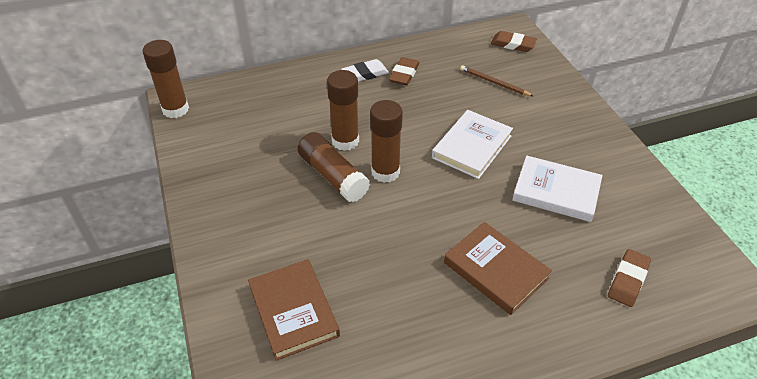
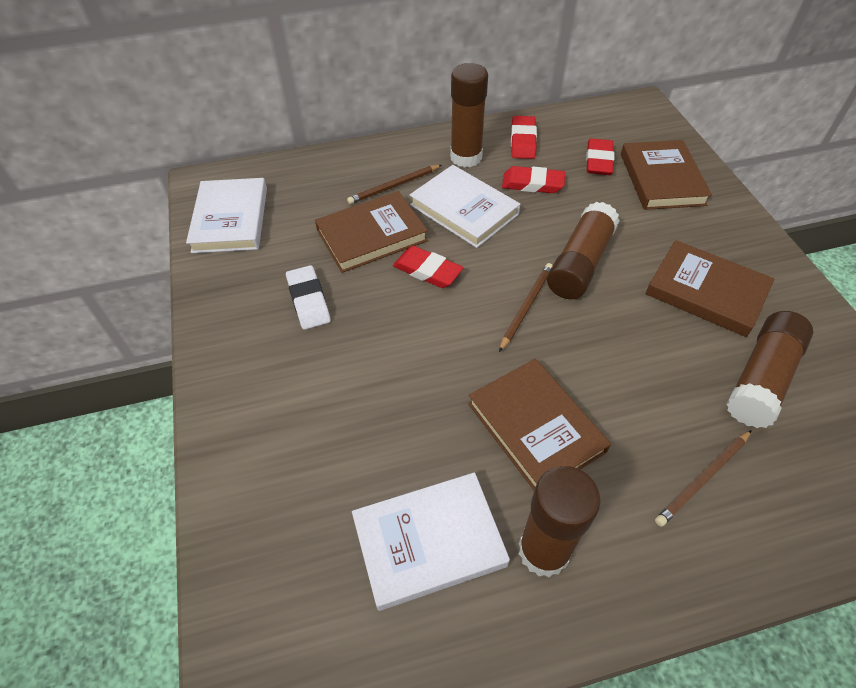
brown book: 2 -> 4
brown eraser: 3 -> 0
brown pencil: 1 -> 3
red eraser: 0 -> 4
white book: 2 -> 3

